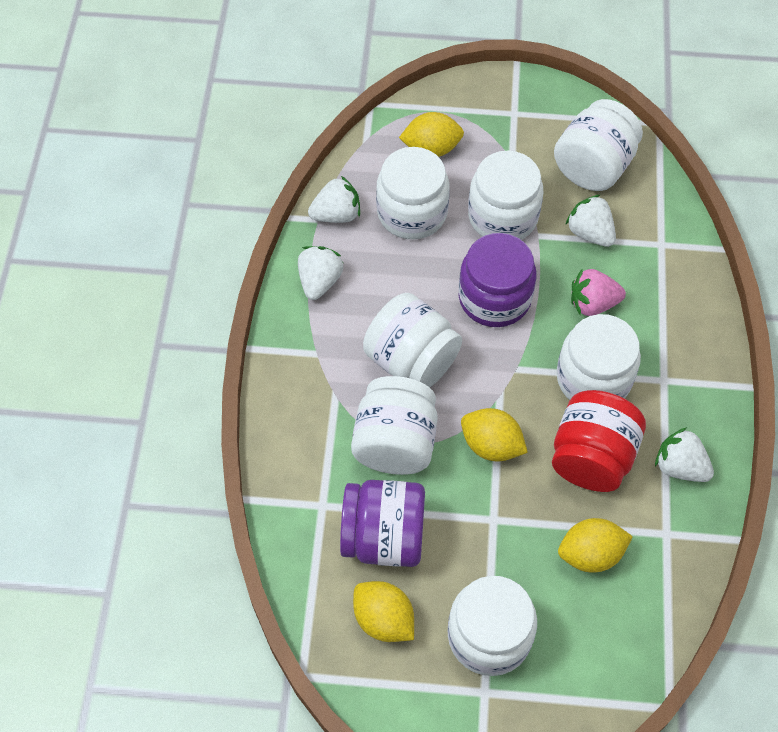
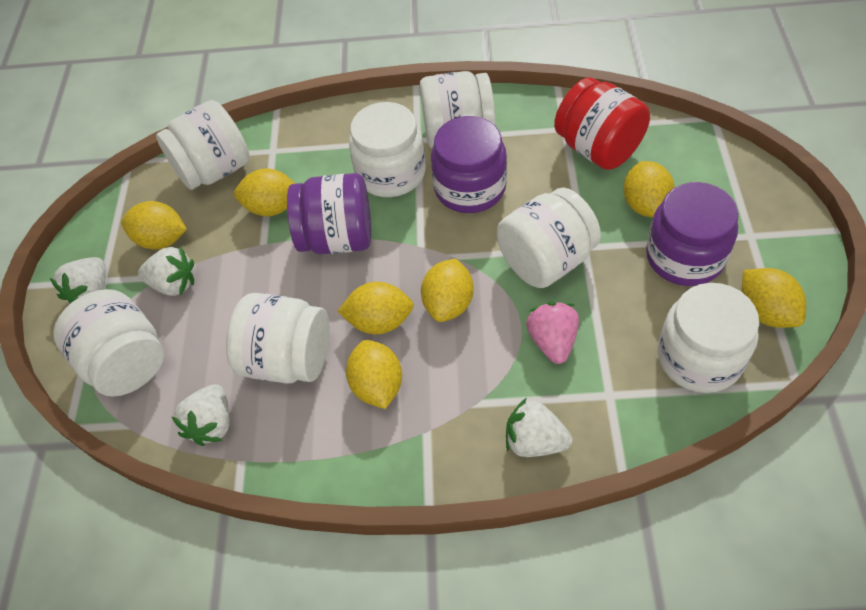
purple jar: 2 -> 3
yellow lemon: 4 -> 7

